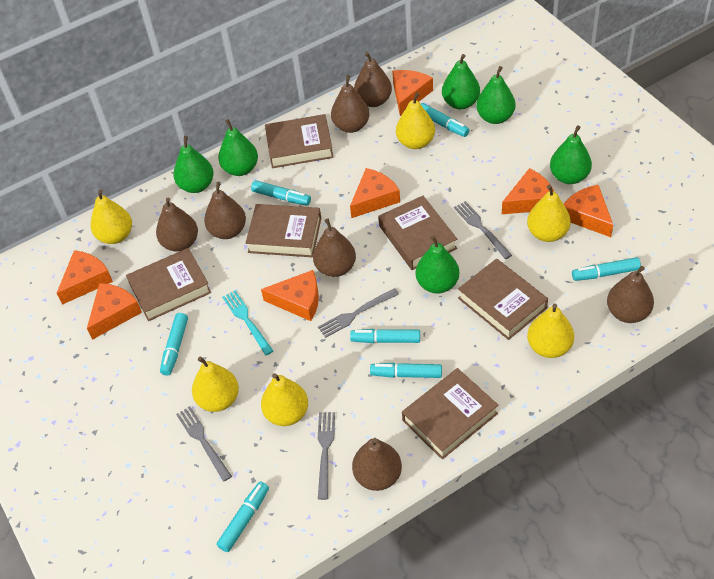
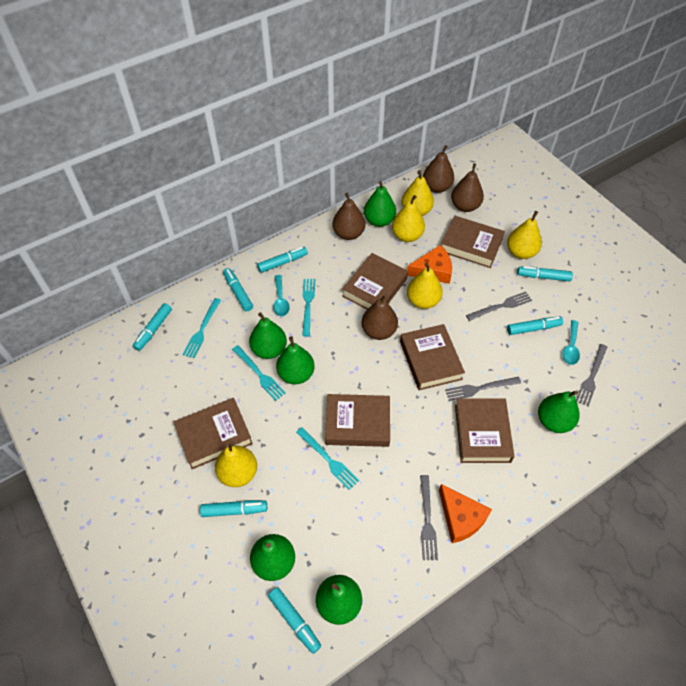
brown pear: 7 -> 4
orange cheese: 7 -> 2
turquoise fork: 1 -> 4
turquoise spoon: 0 -> 2
yellow pear: 6 -> 5

